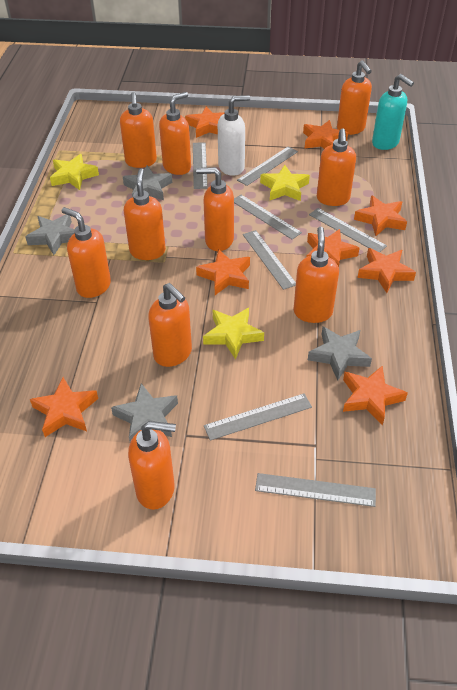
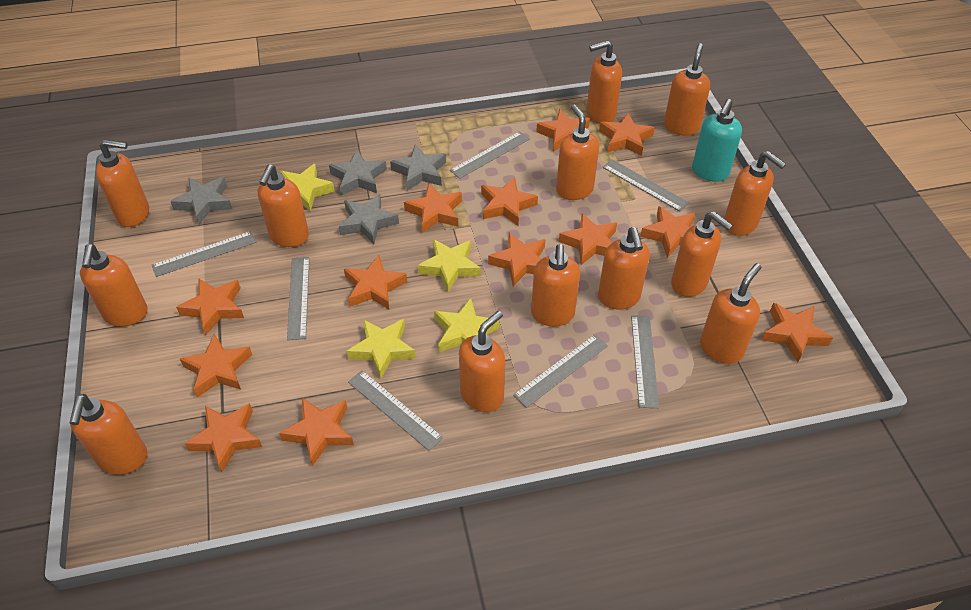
orange soap dispenser: 10 -> 13
orange star: 8 -> 13
white soap dispenser: 1 -> 0
yellow star: 3 -> 4

